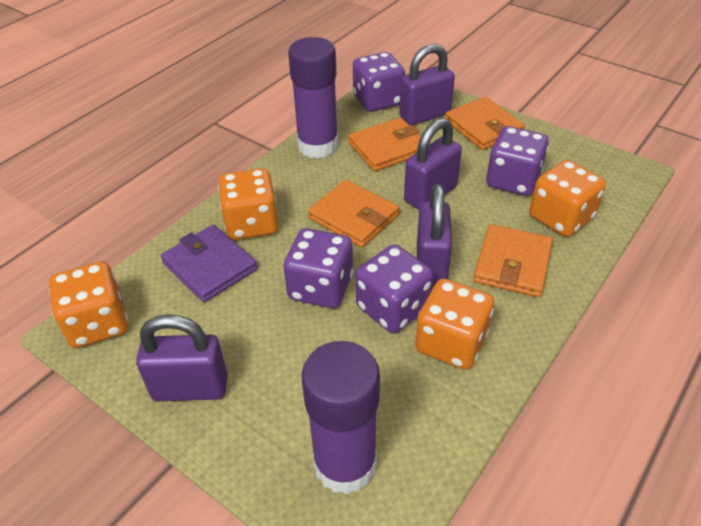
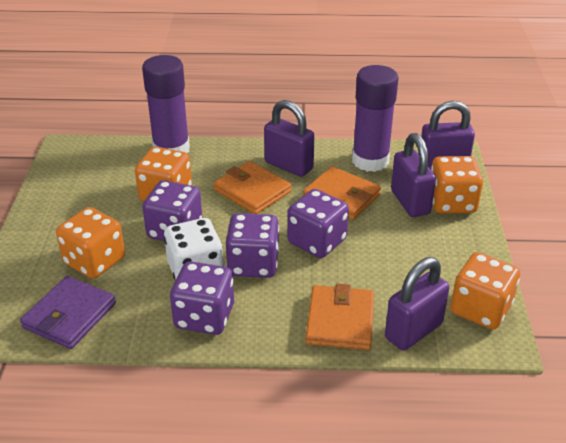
orange wallet: 4 -> 3
white dice: 0 -> 1

